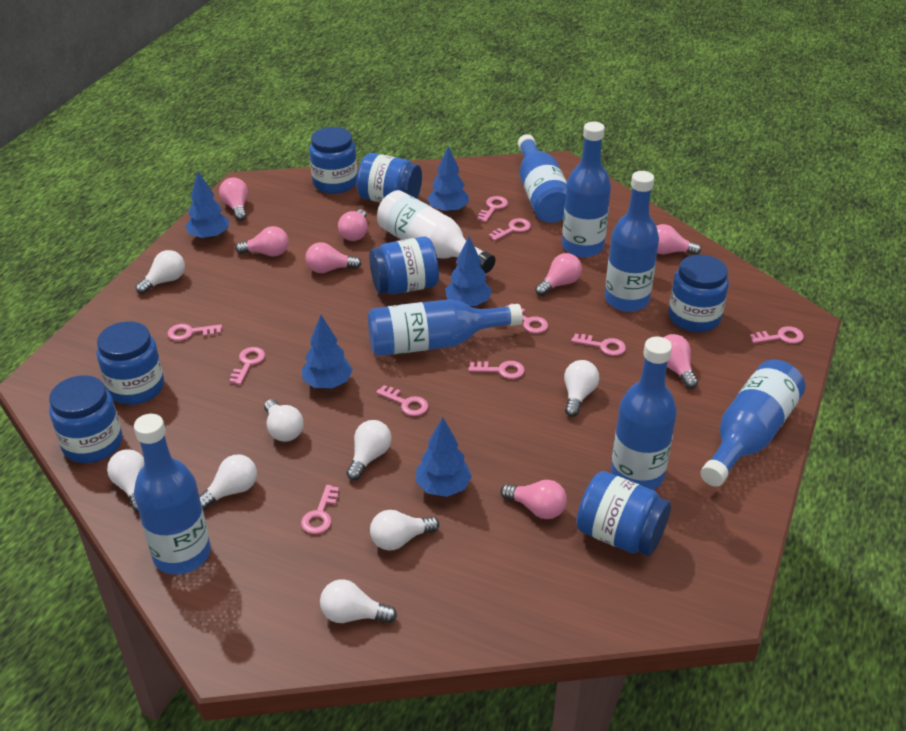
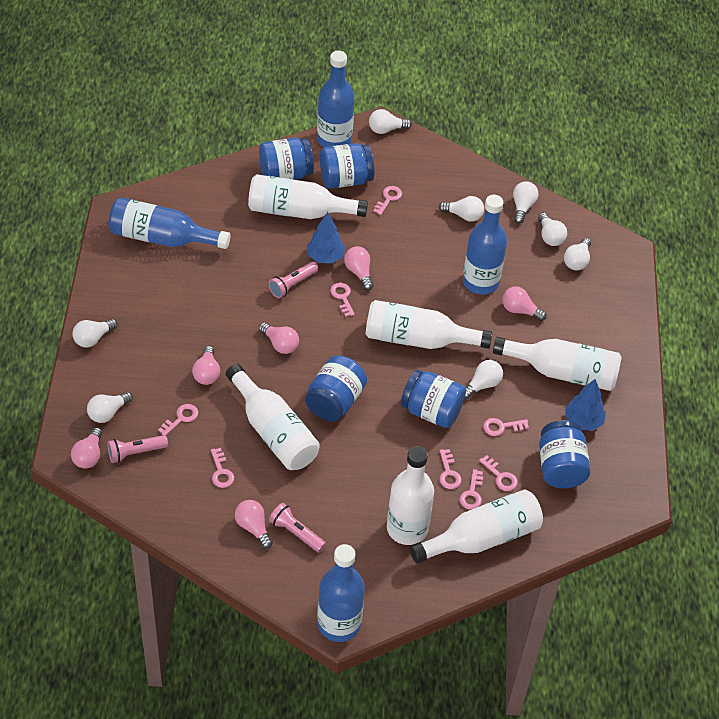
blue bottle: 7 -> 4
blue jar: 7 -> 5
blue tree: 5 -> 2
pink flashlight: 0 -> 3
pink key: 10 -> 8
pink light bulb: 8 -> 6
white bottle: 1 -> 6

